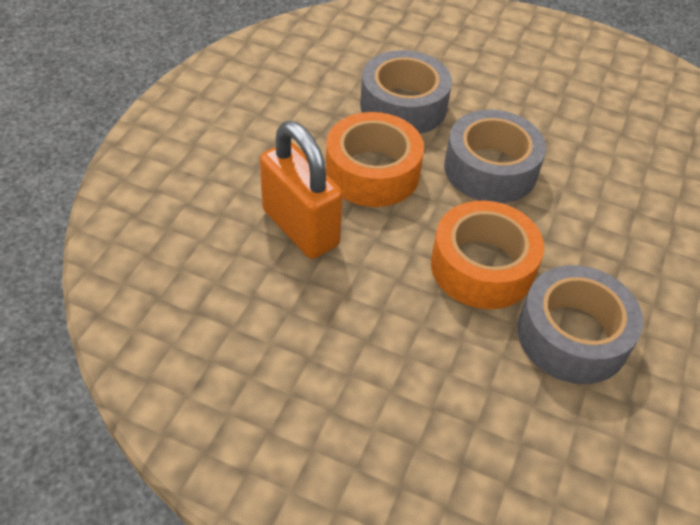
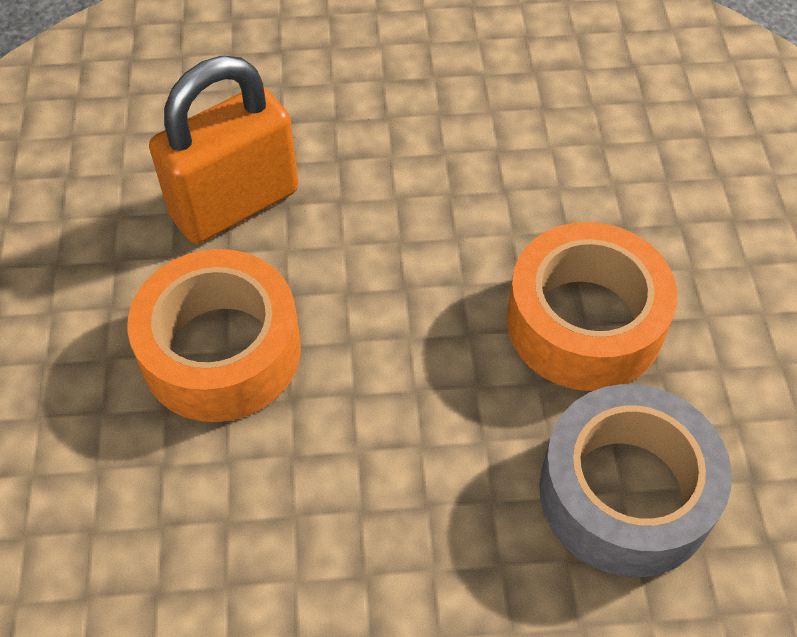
grey tape: 3 -> 1

